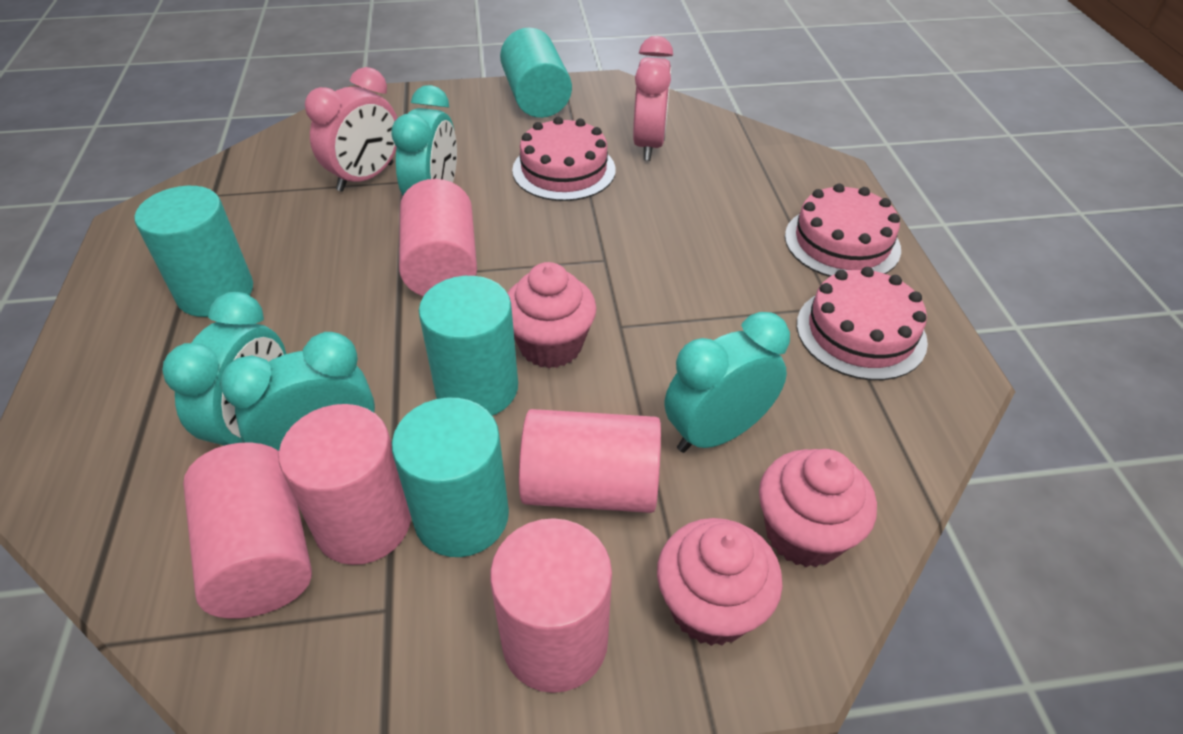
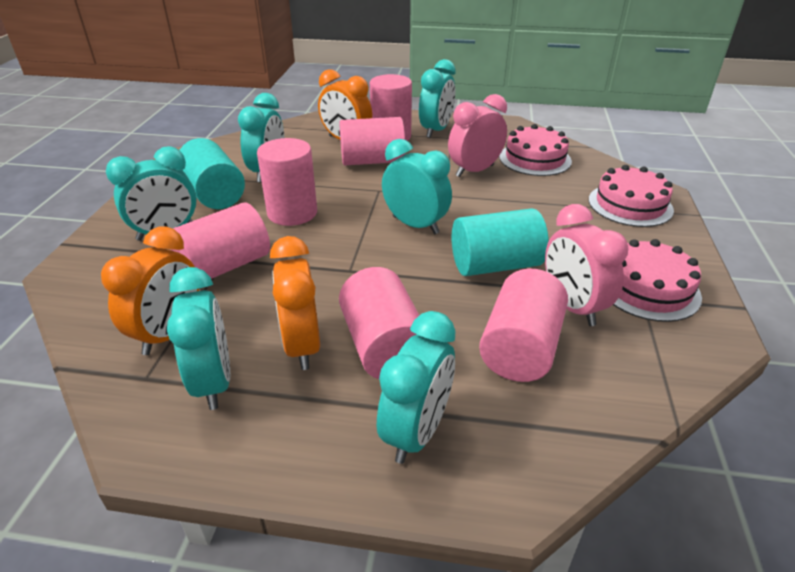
orange clock: 0 -> 3
pink cupcake: 3 -> 0
pink cylinder: 5 -> 6
turquoise clock: 4 -> 6
turquoise cylinder: 4 -> 2

